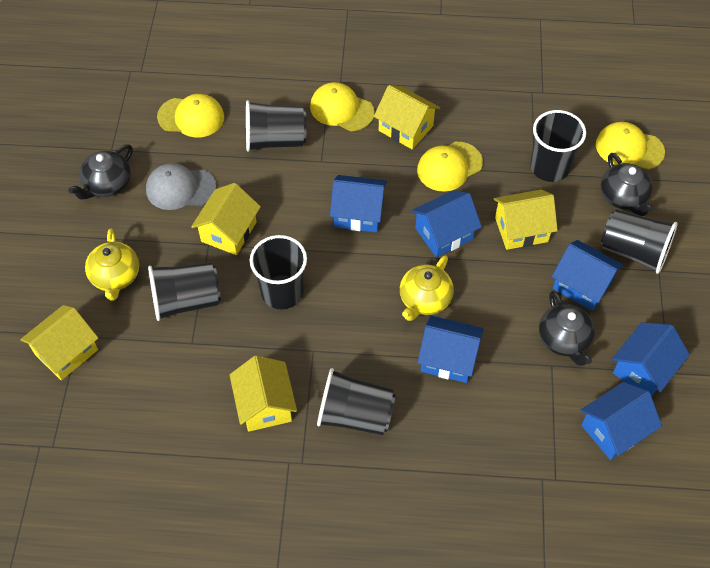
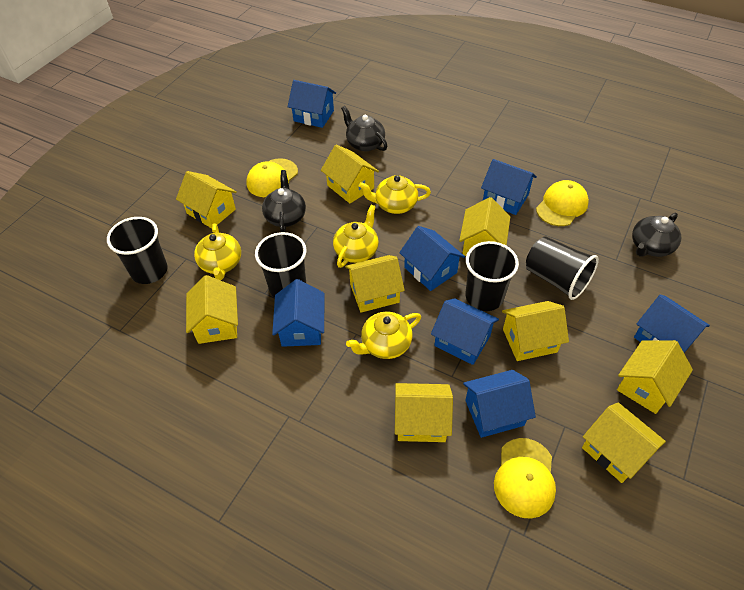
black cup: 6 -> 4
blue house: 6 -> 7
grey cap: 1 -> 0
yellow cap: 4 -> 3
yellow house: 5 -> 9
yellow teapot: 2 -> 4

